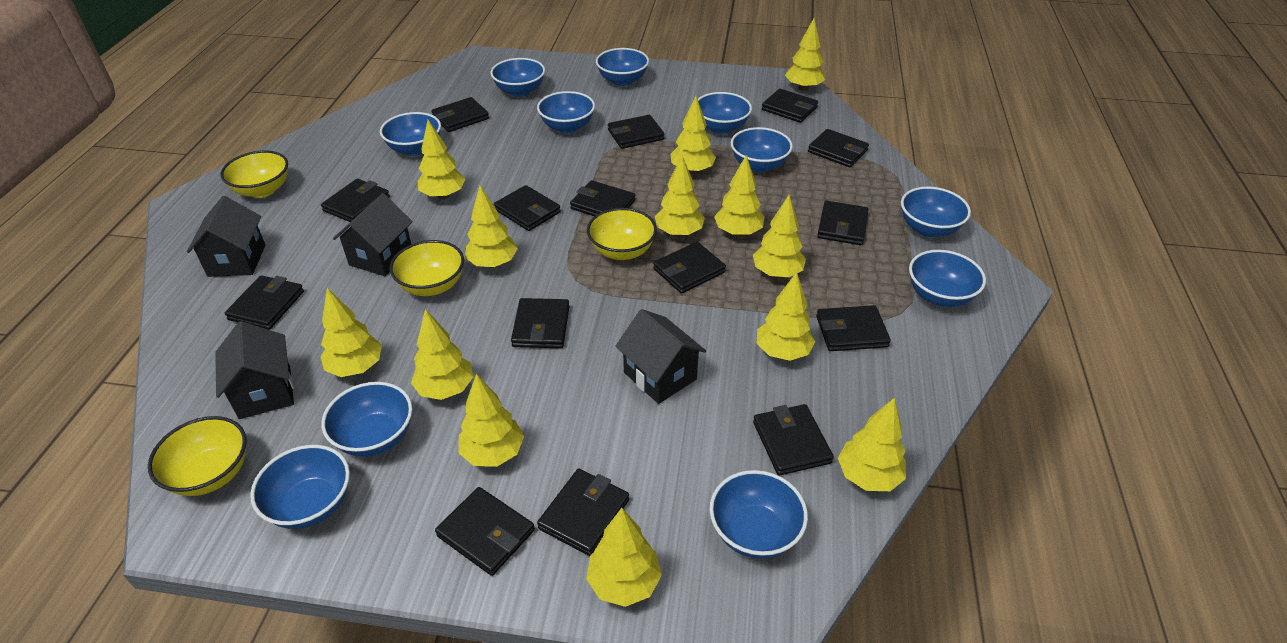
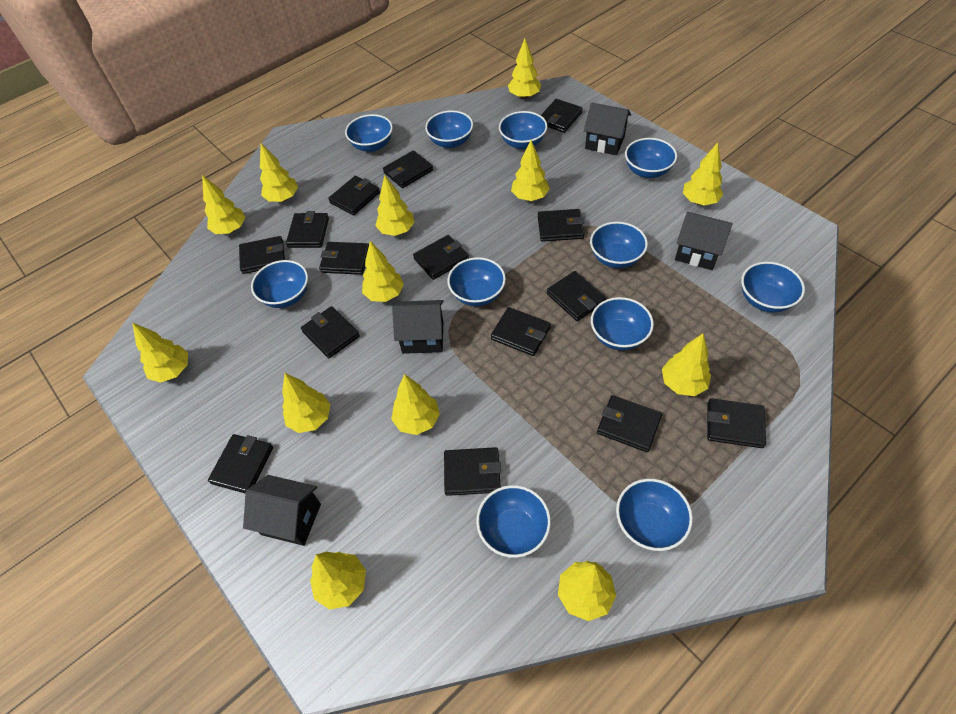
yellow bowl: 4 -> 0

